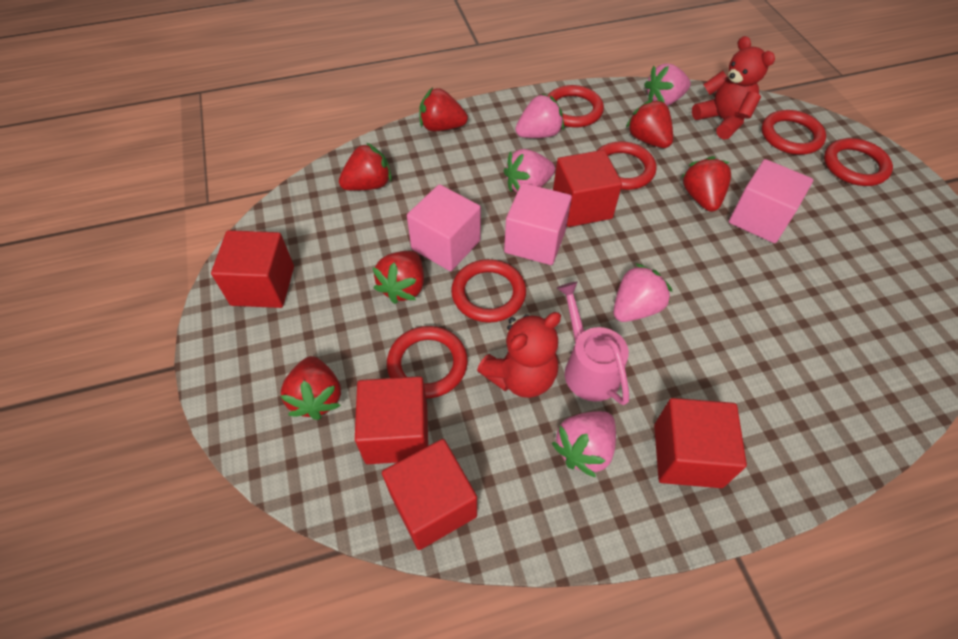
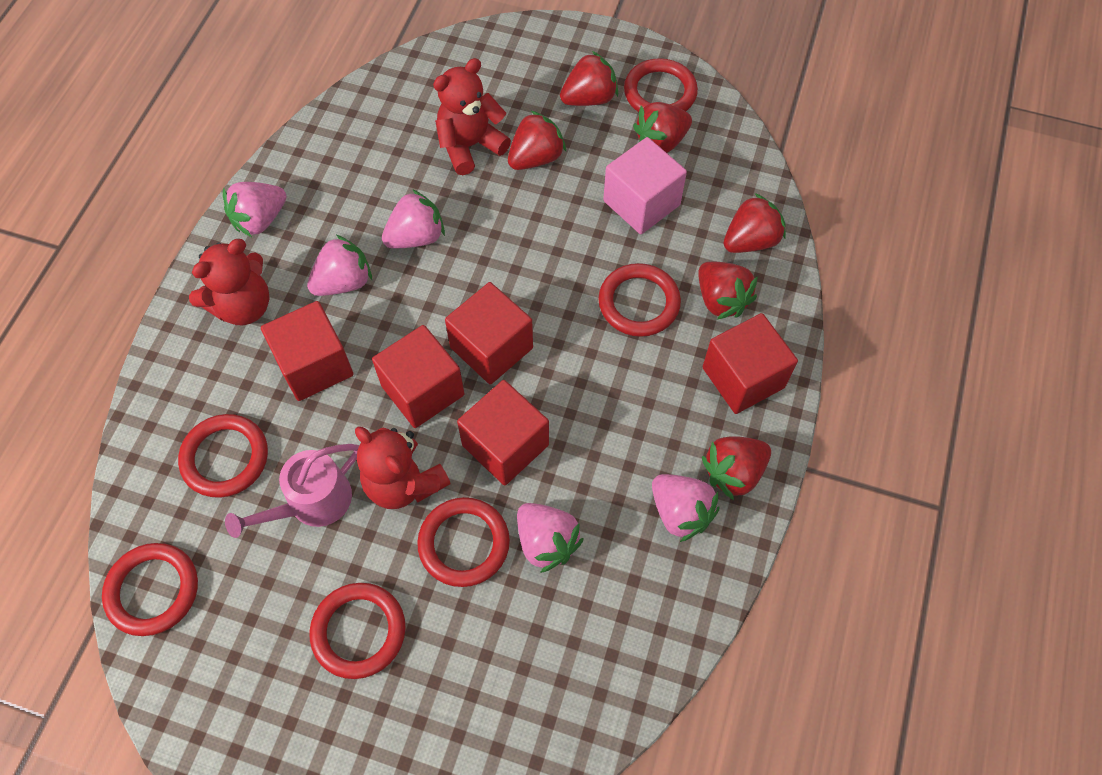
pink cube: 3 -> 1
red teddy bear: 2 -> 3

